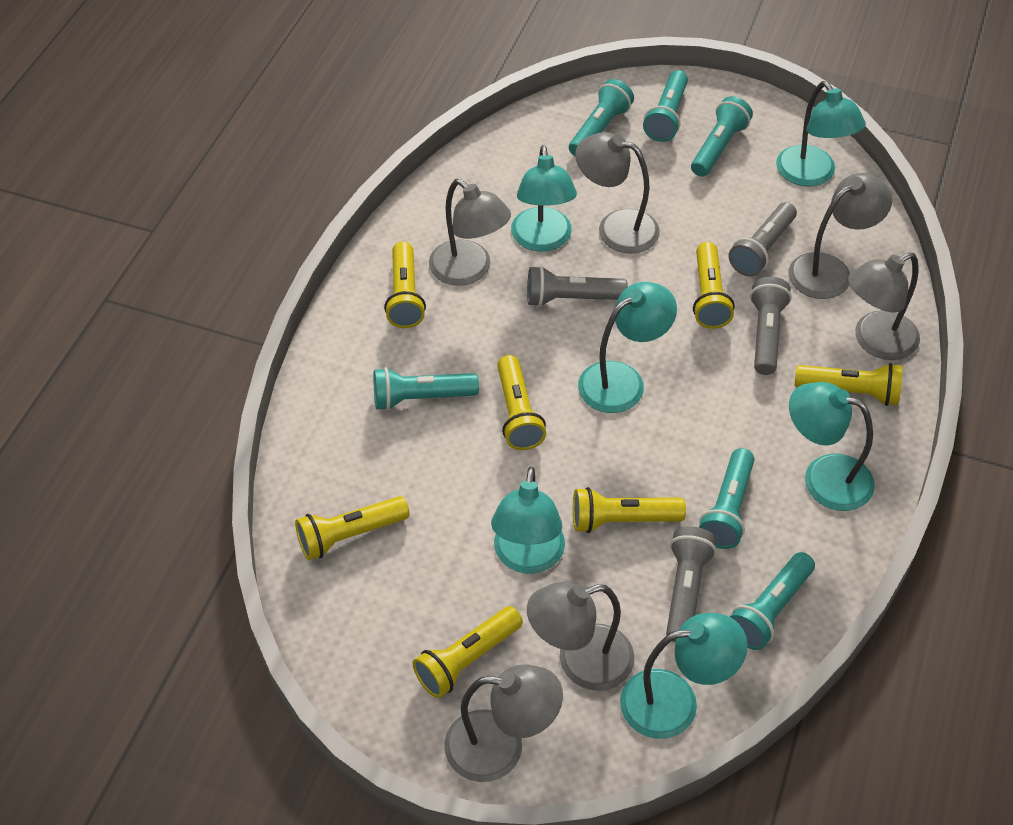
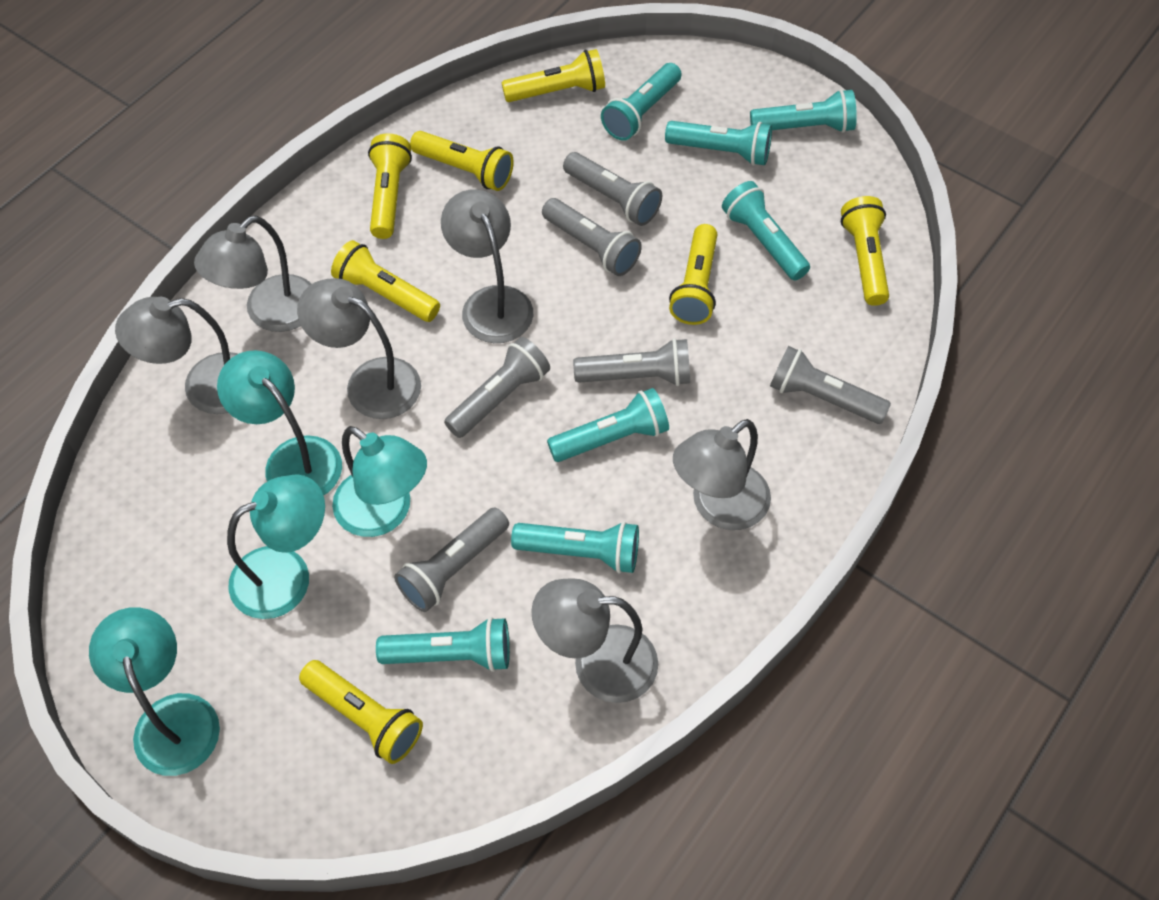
grey flashlight: 4 -> 6
turquoise flashlight: 6 -> 7
turquoise lamp: 6 -> 4

